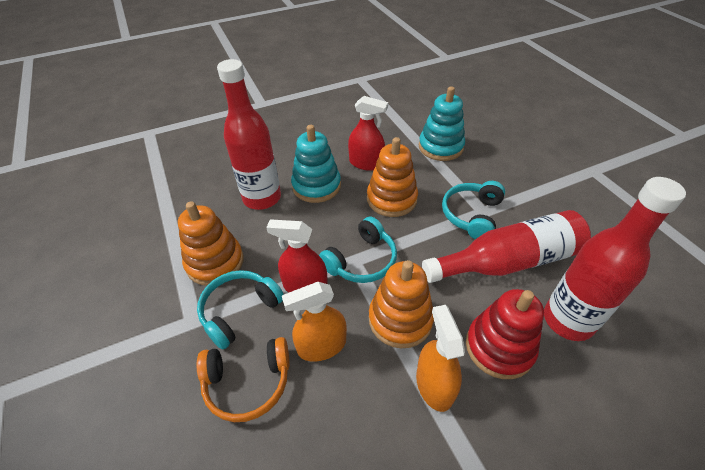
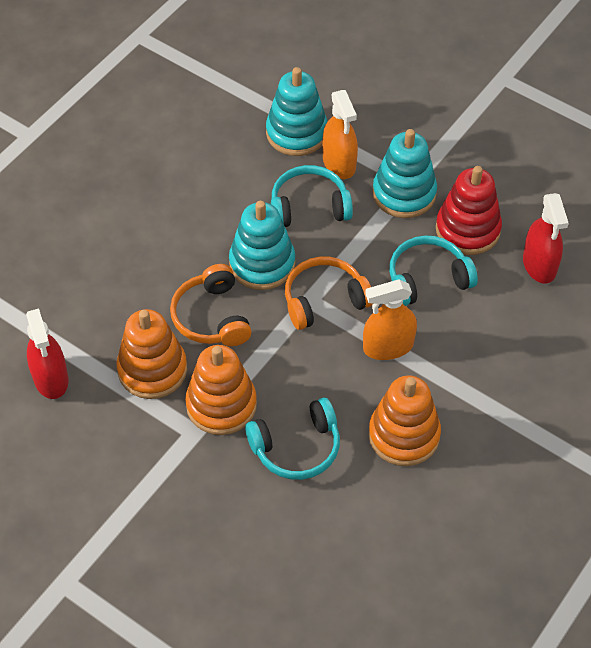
orange headphones: 1 -> 2
red bottle: 3 -> 0
turquoise stacking toy: 2 -> 3

